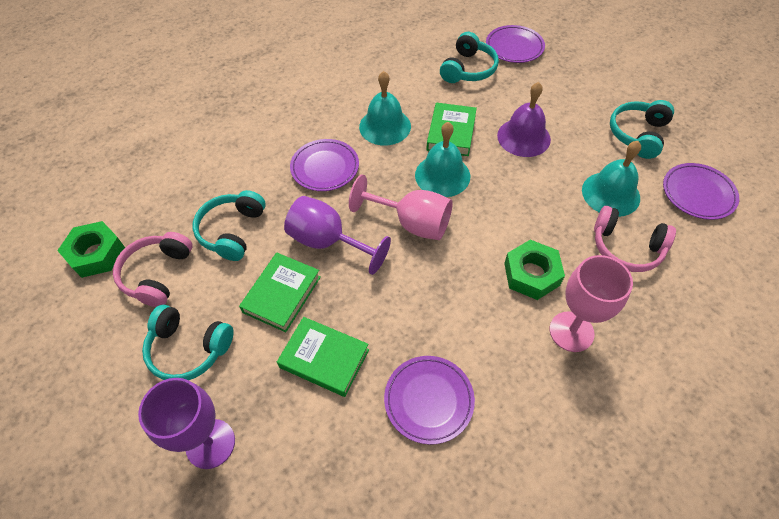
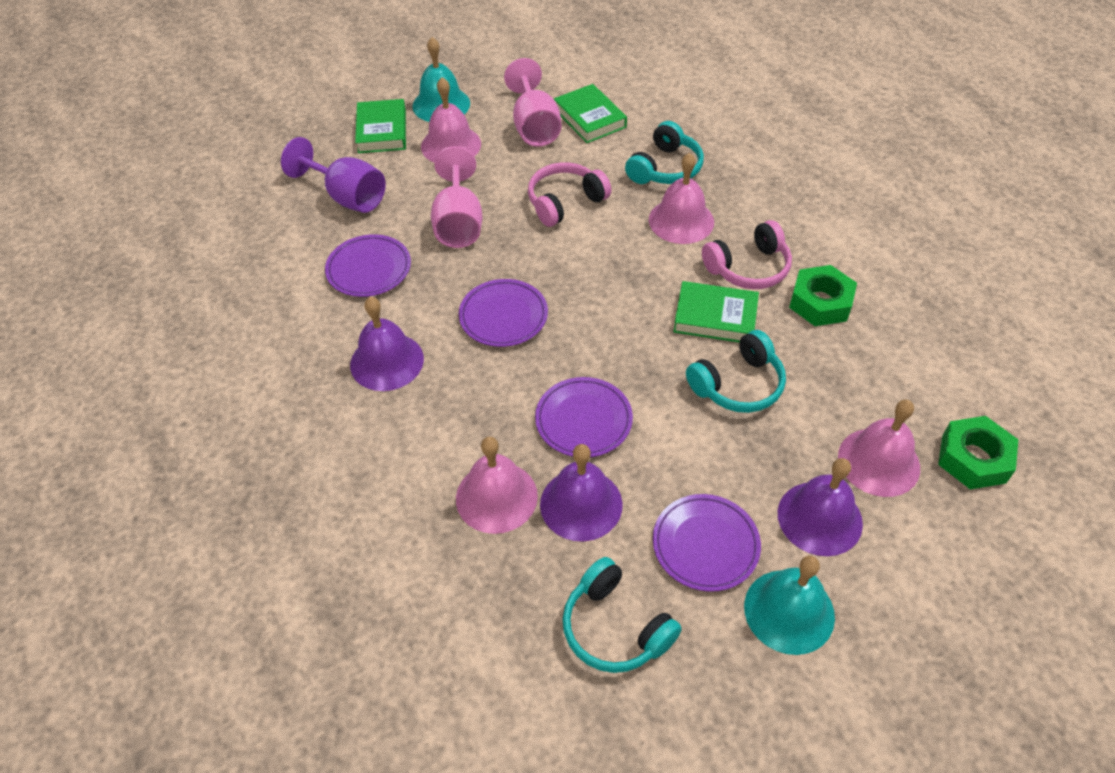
pink bell: 0 -> 4
purple bell: 1 -> 3
purple goblet: 2 -> 1
turquoise bell: 3 -> 2
turquoise headphones: 4 -> 3

